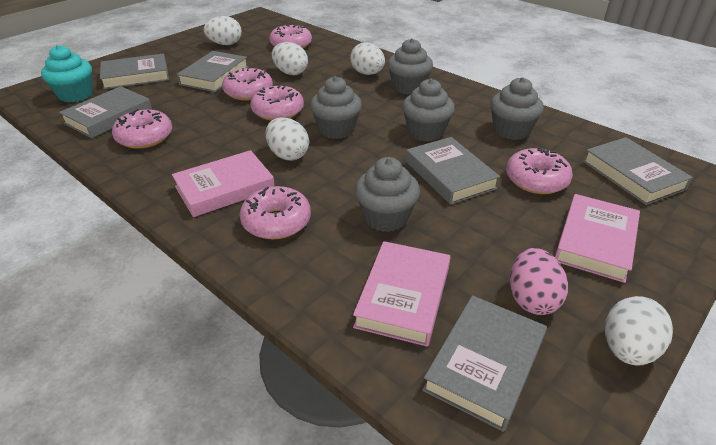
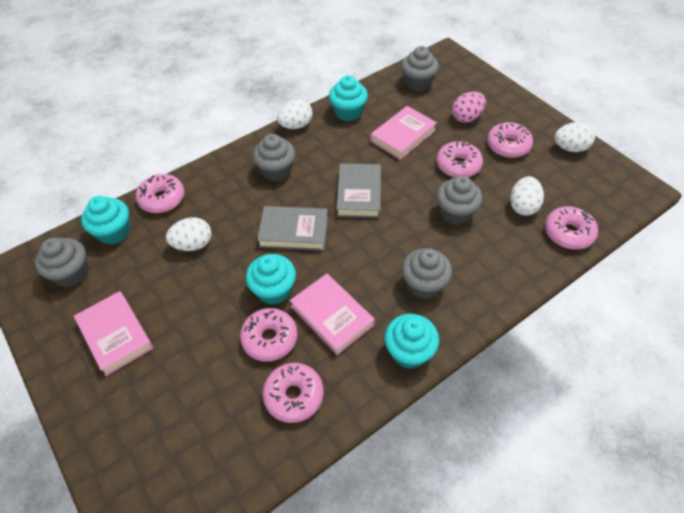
grey book: 6 -> 2
turquoise cupcake: 1 -> 4
white egg: 5 -> 4

